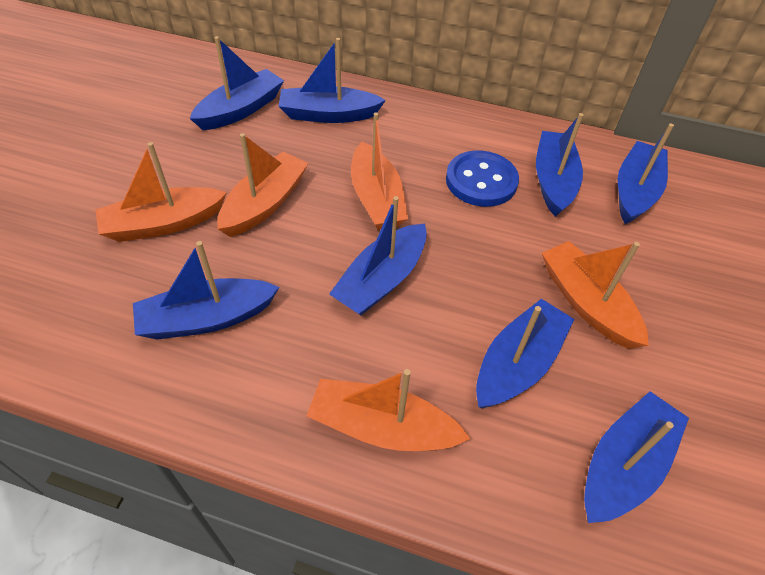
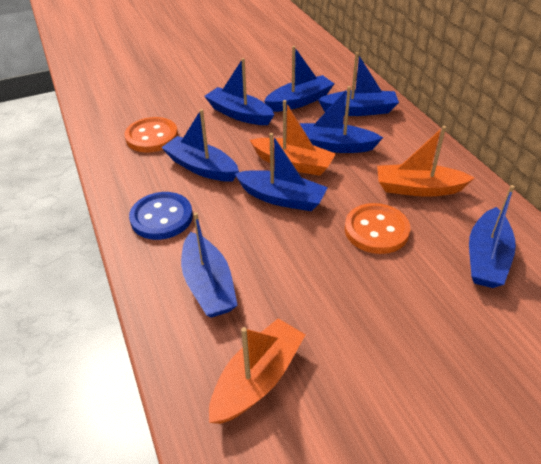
orange boat: 5 -> 3
orange button: 0 -> 2

